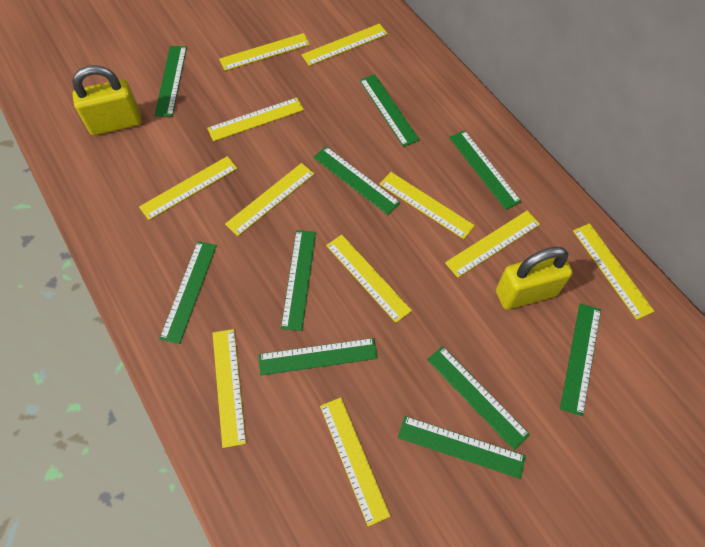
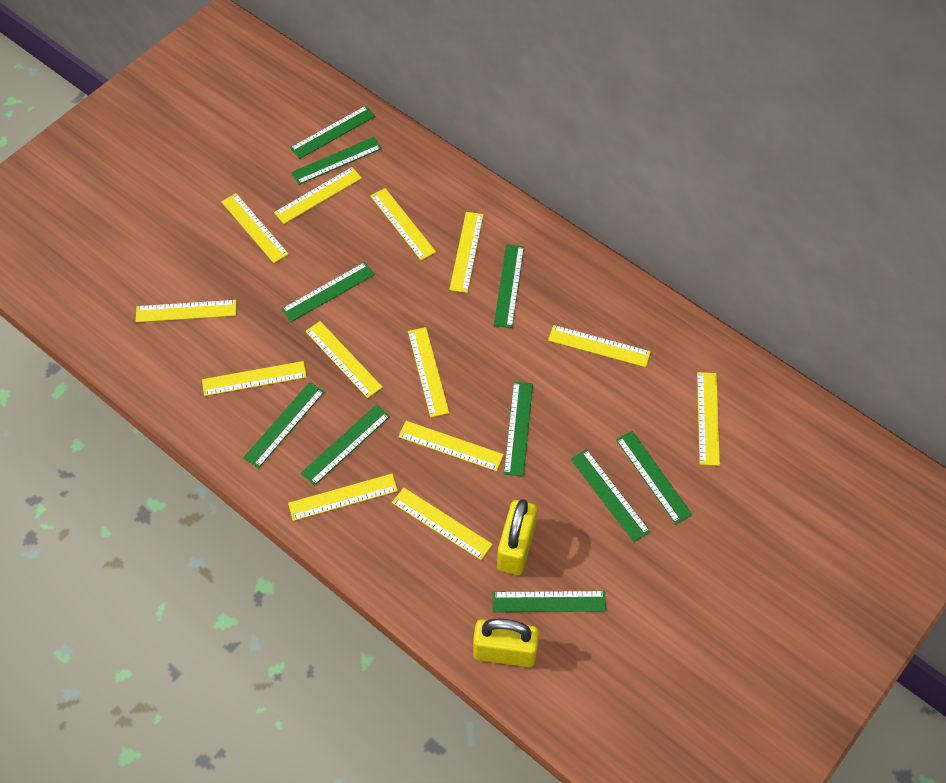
yellow ruler: 11 -> 13

